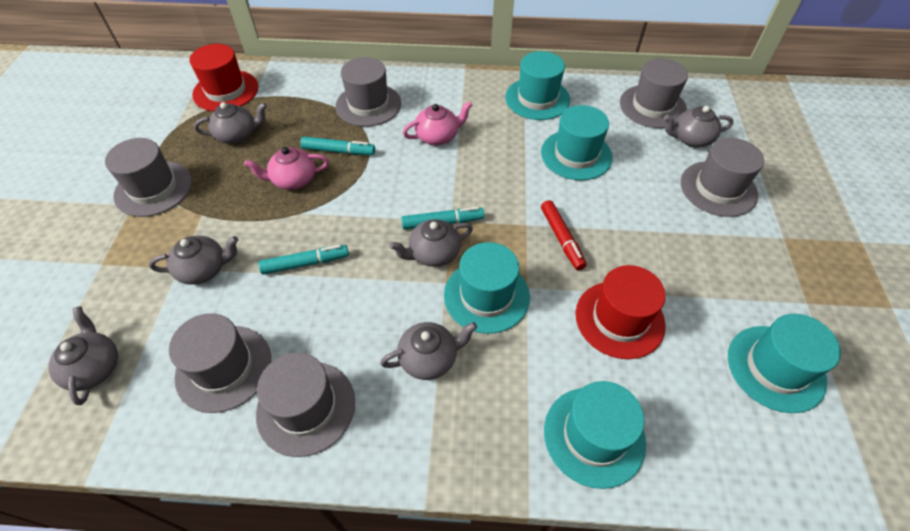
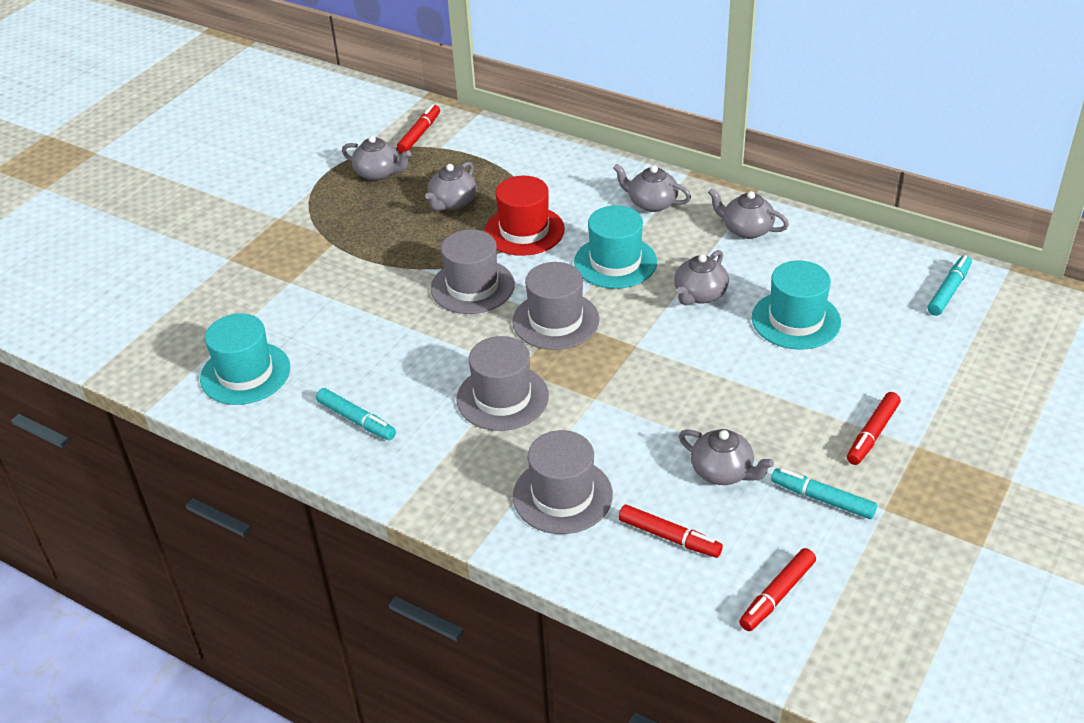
grey hat: 6 -> 4
pink teapot: 2 -> 0
red hat: 2 -> 1
red marker: 1 -> 4
turquoise hat: 5 -> 3

